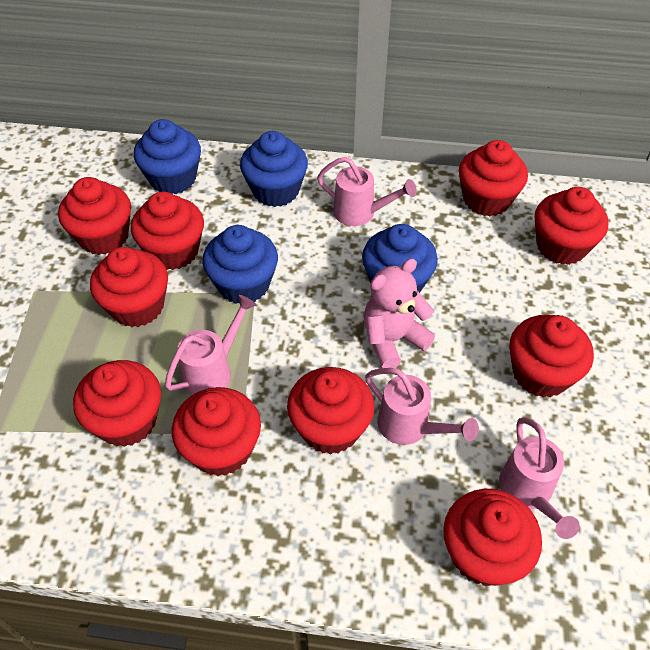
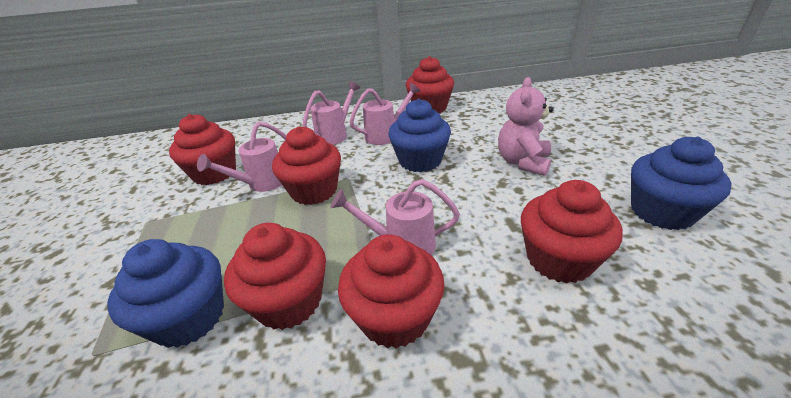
blue cupcake: 4 -> 3
red cupcake: 10 -> 6

